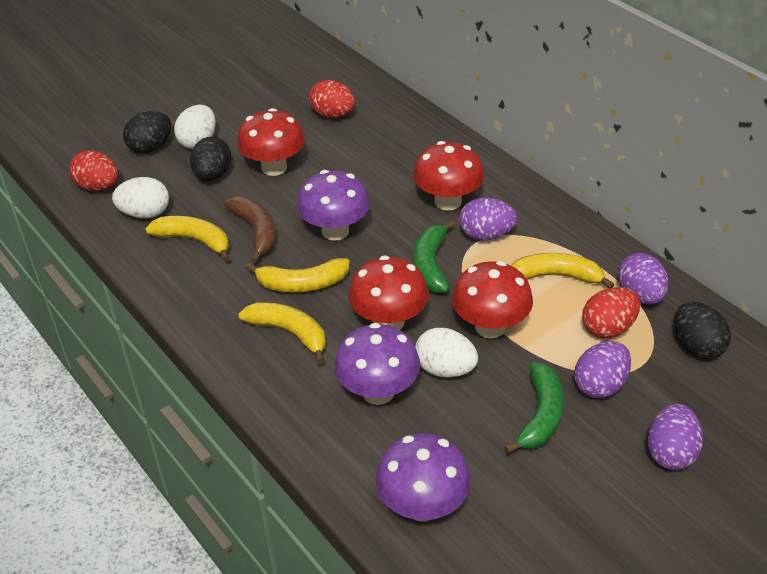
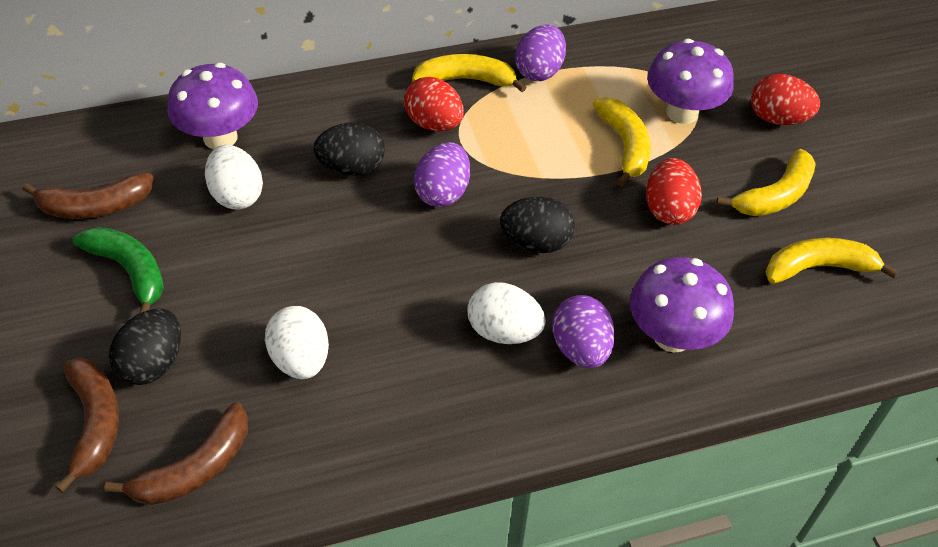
brown banana: 1 -> 3
green banana: 2 -> 1
purple egg: 4 -> 3
red mushroom: 4 -> 0

